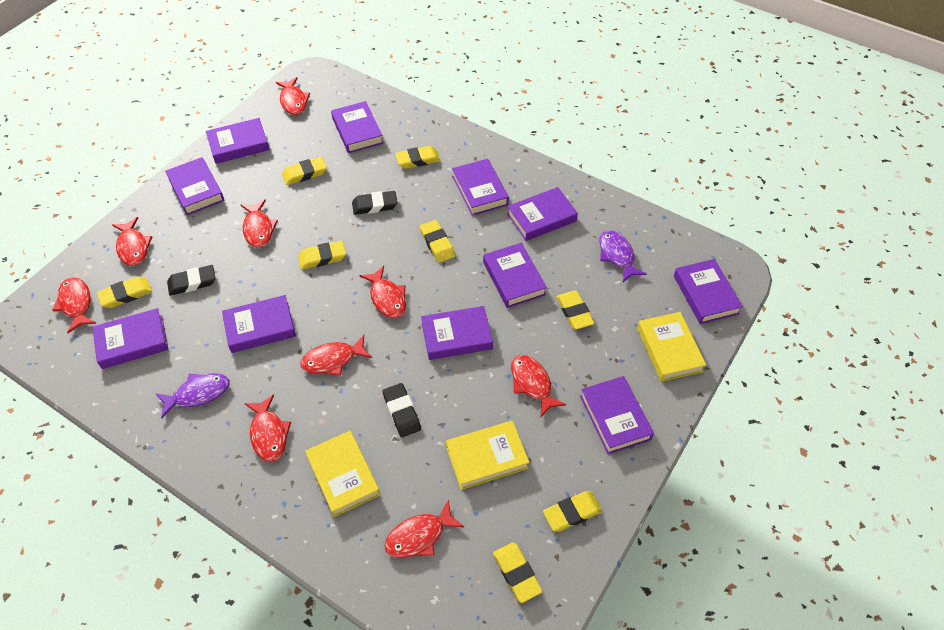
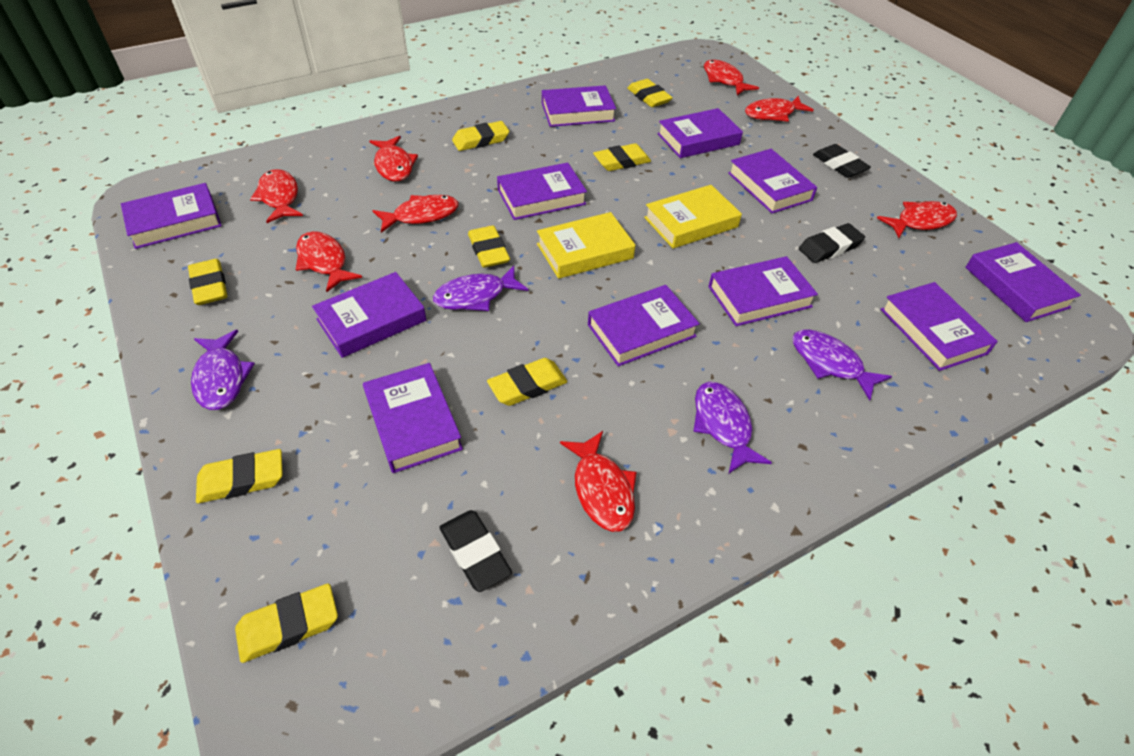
purple fish: 2 -> 4
red fish: 9 -> 8
yellow book: 3 -> 2

